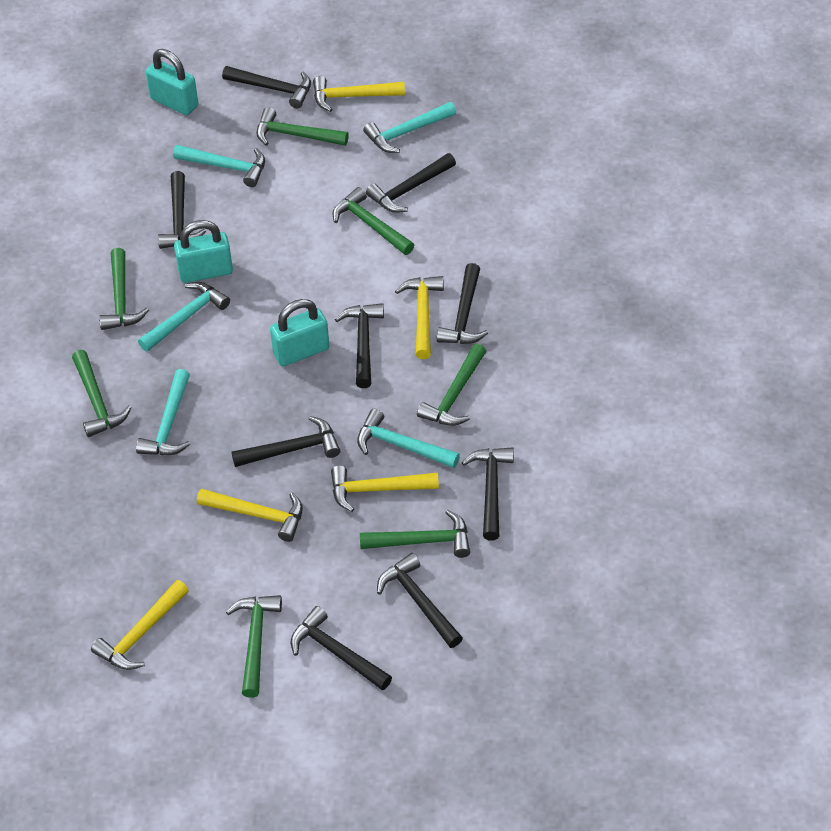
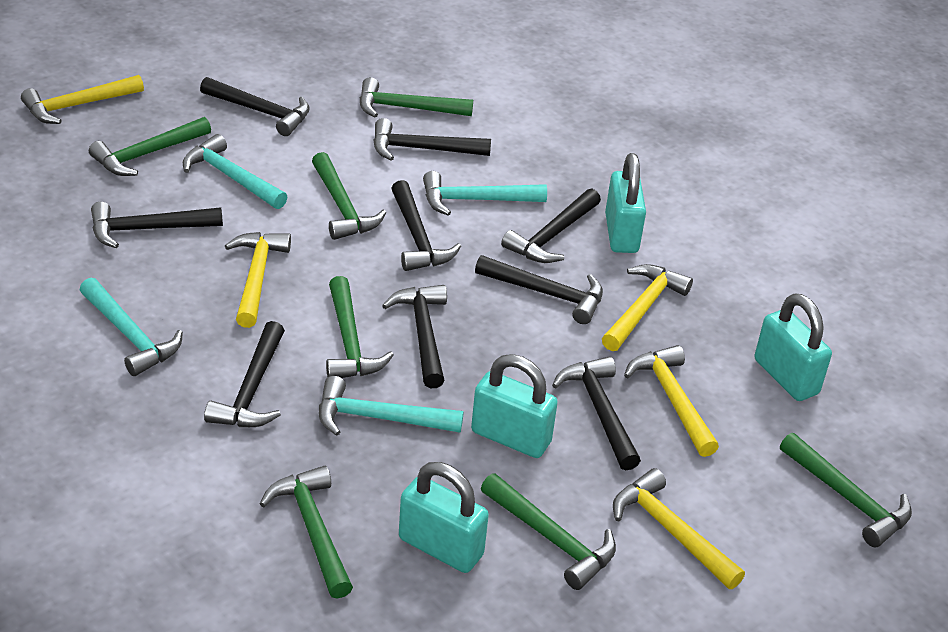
turquoise hammer: 5 -> 4
turquoise padlock: 3 -> 4

